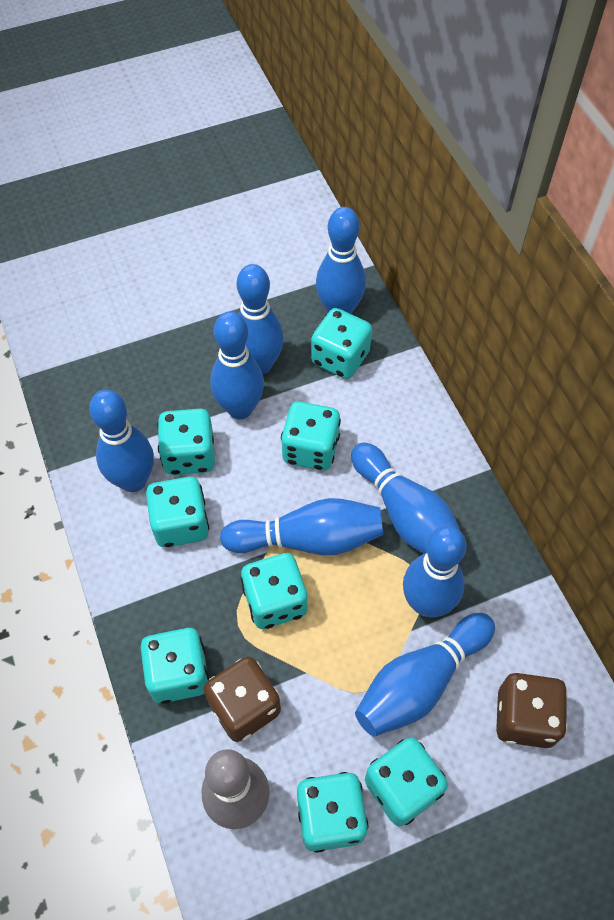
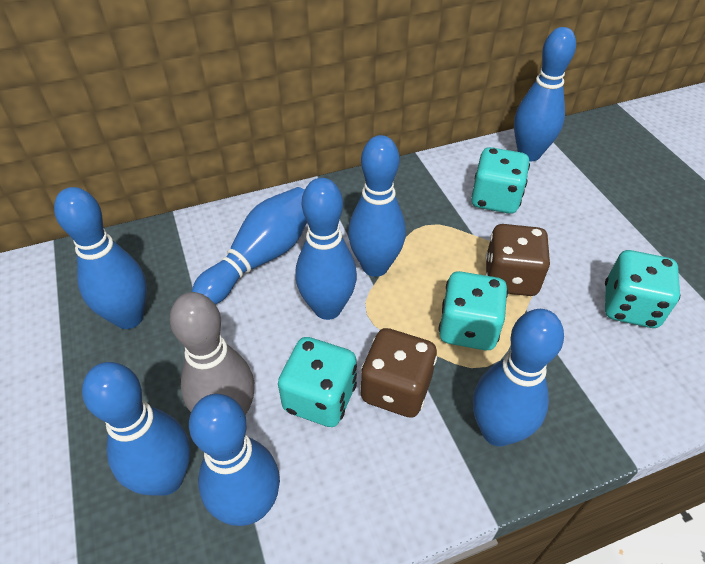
turquoise dice: 8 -> 4

